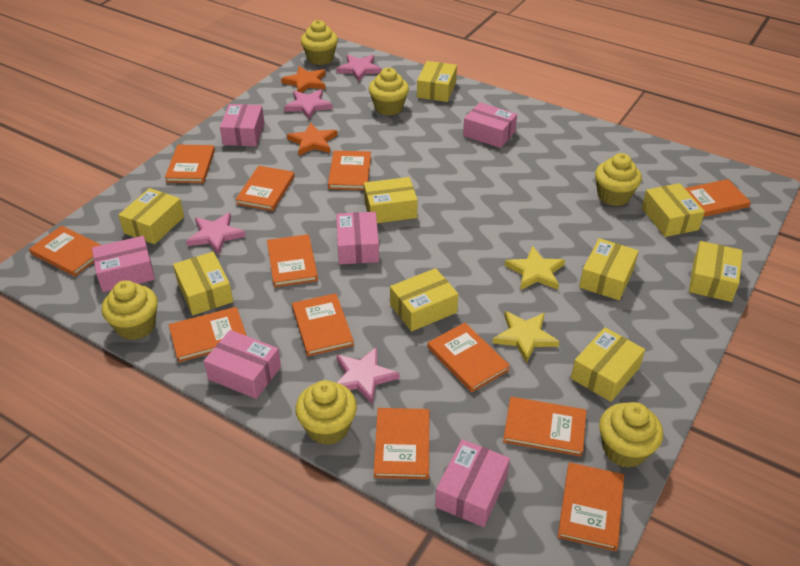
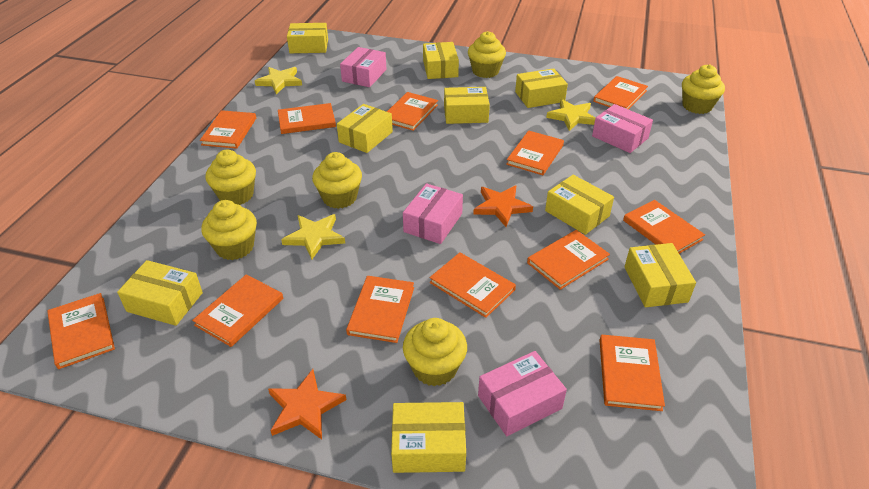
pink box: 6 -> 4
pink star: 4 -> 0
yellow star: 2 -> 3

